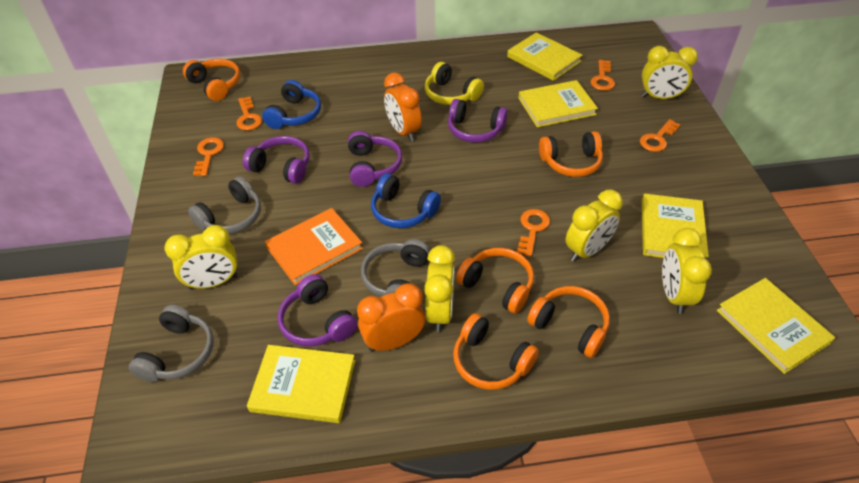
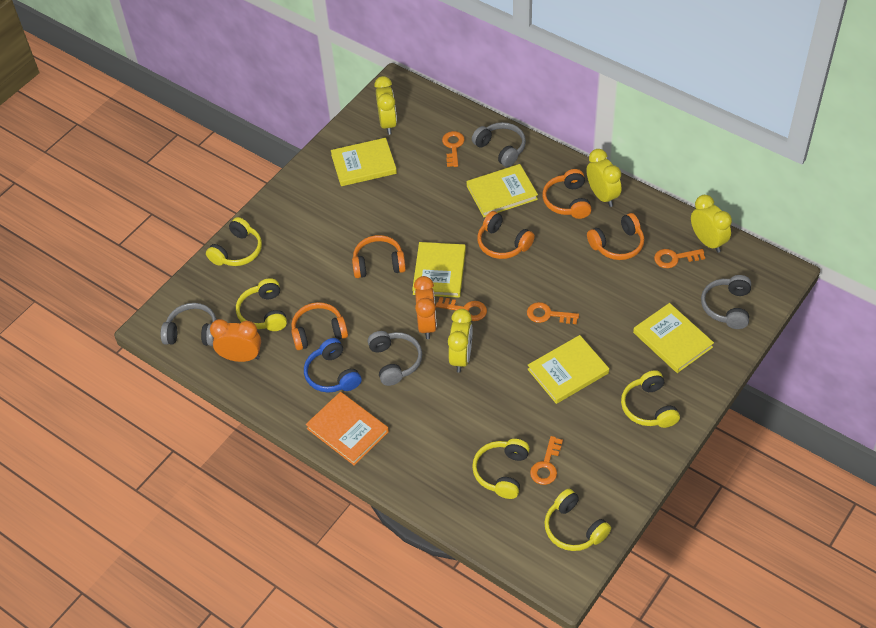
blue headphones: 2 -> 1
grey headphones: 3 -> 4
purple headphones: 4 -> 0
yellow clock: 5 -> 4
yellow headphones: 1 -> 5

